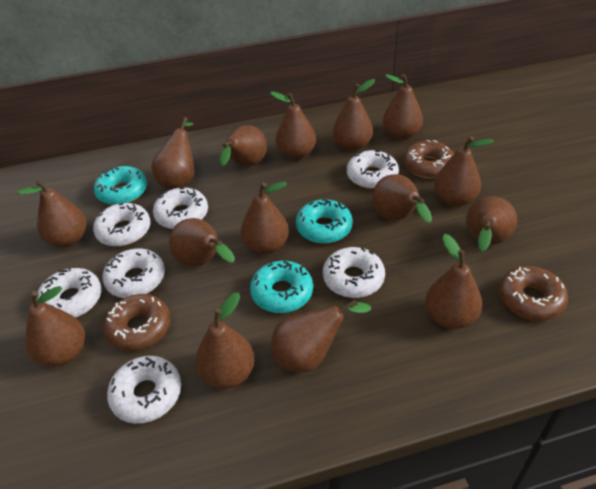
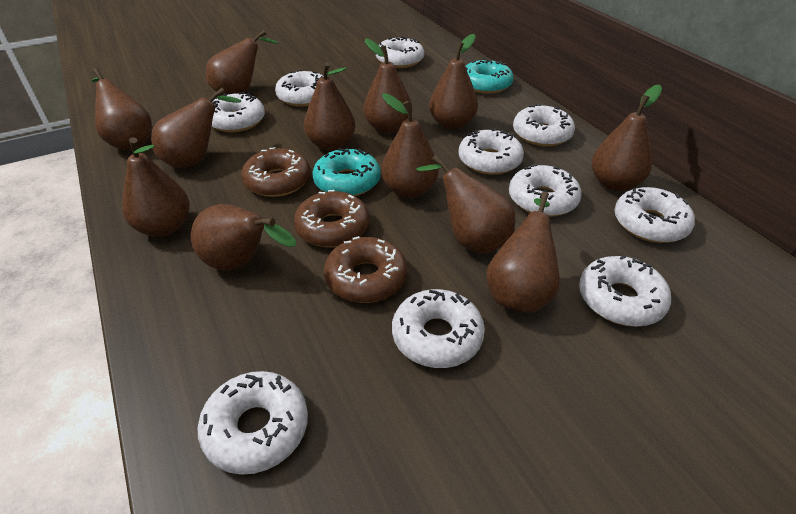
brown pear: 15 -> 12
turquoise donut: 3 -> 2
white donut: 7 -> 10

